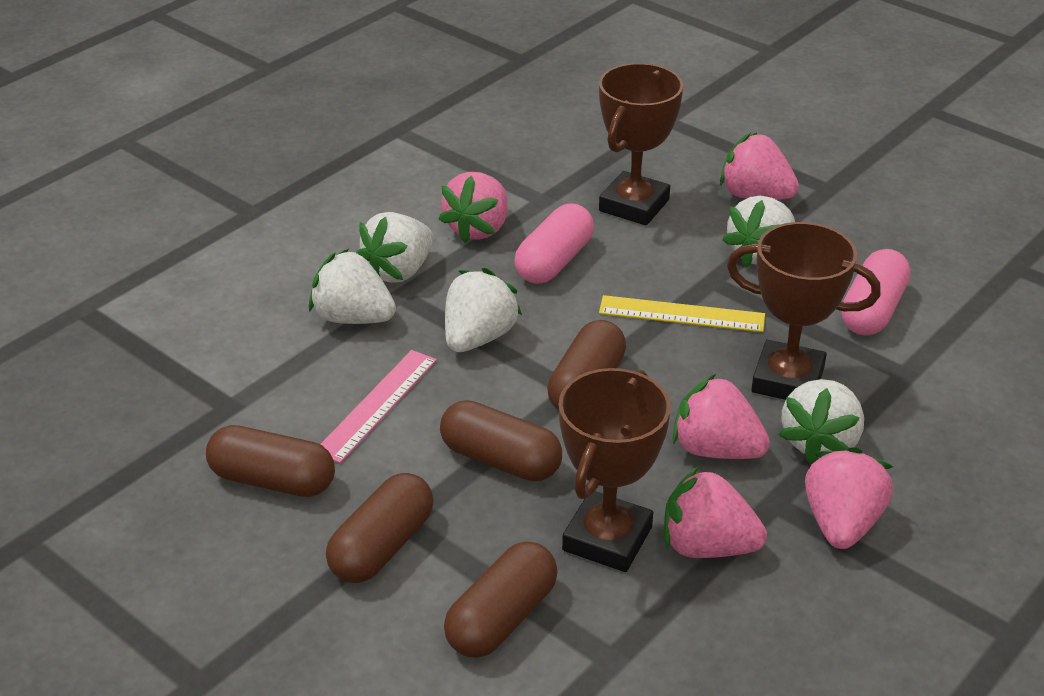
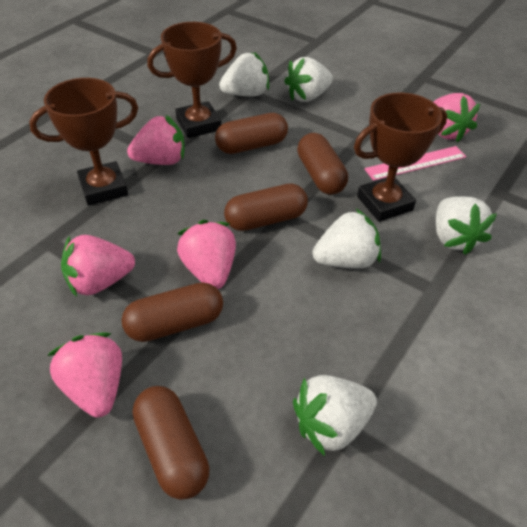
pink capsule: 2 -> 0
yellow ruler: 1 -> 0

